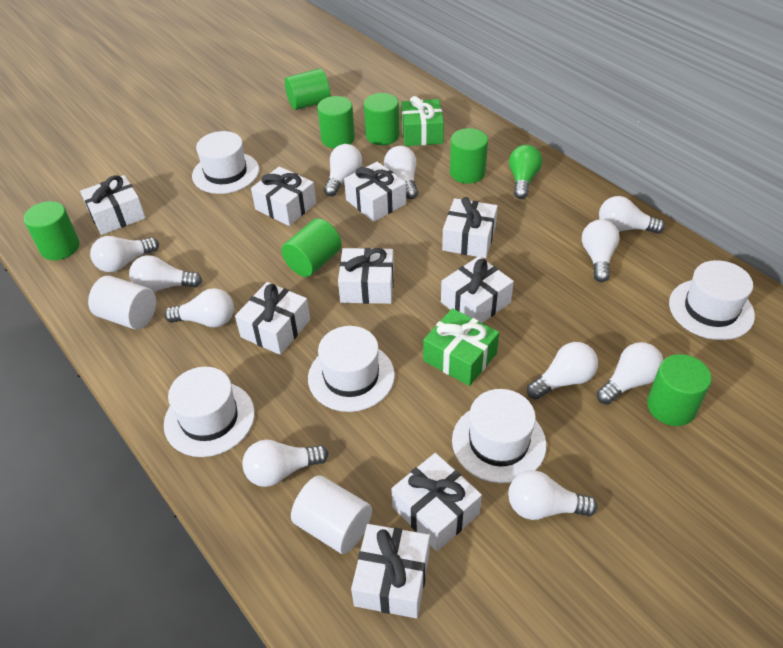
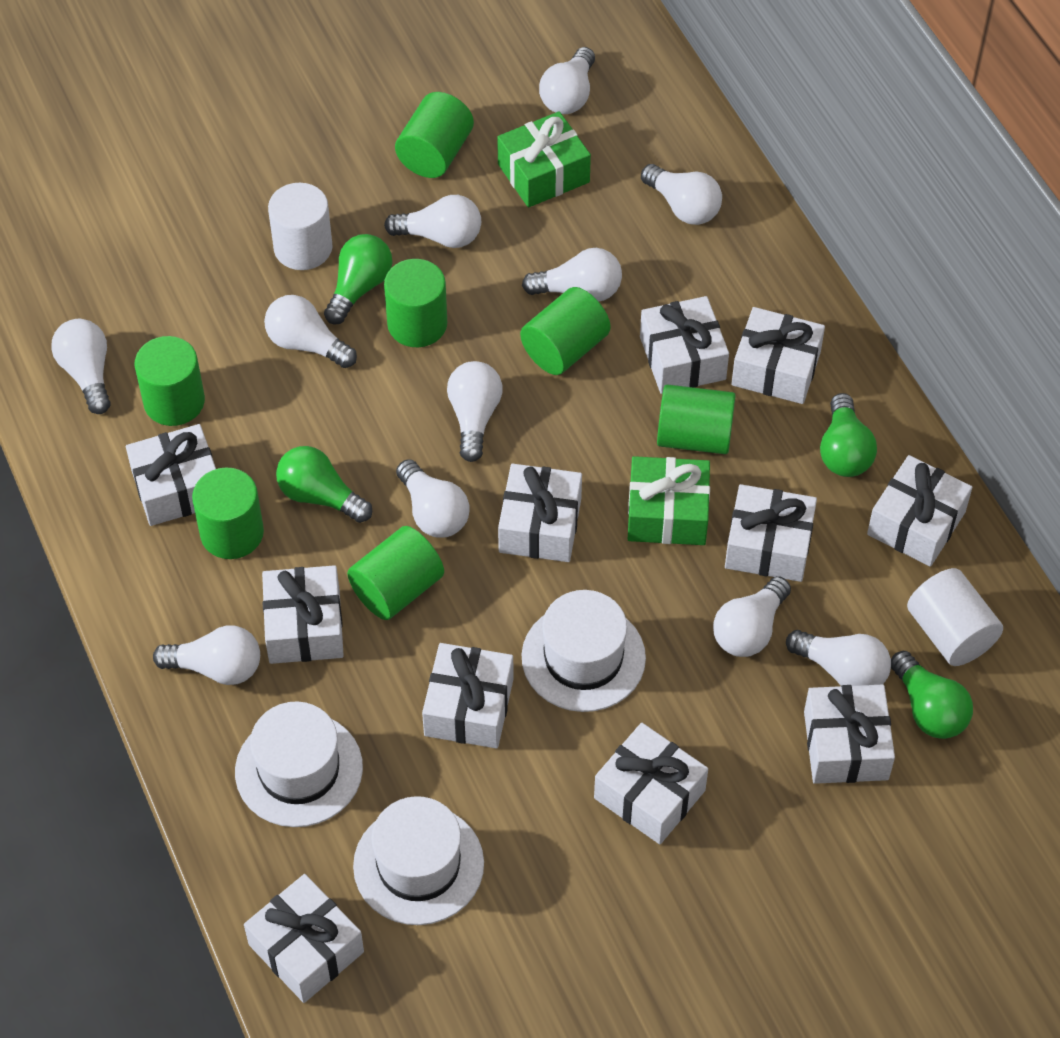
green light bulb: 1 -> 4
white gift: 9 -> 11
white hat: 5 -> 3

